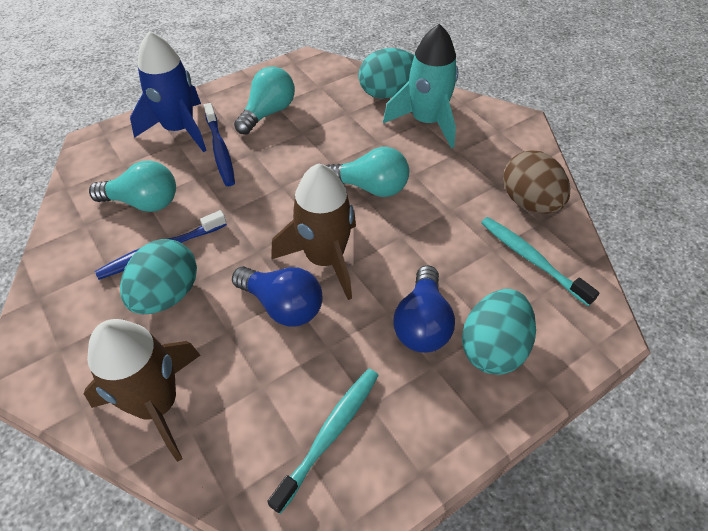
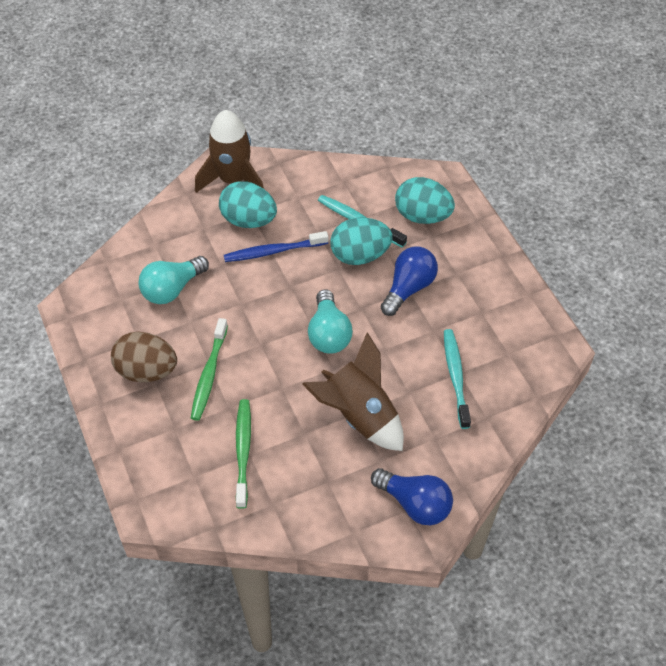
blue rocket: 1 -> 0
blue toothbrush: 2 -> 1
green toothbrush: 0 -> 2
turquoise light bulb: 3 -> 2
turquoise rocket: 1 -> 0

